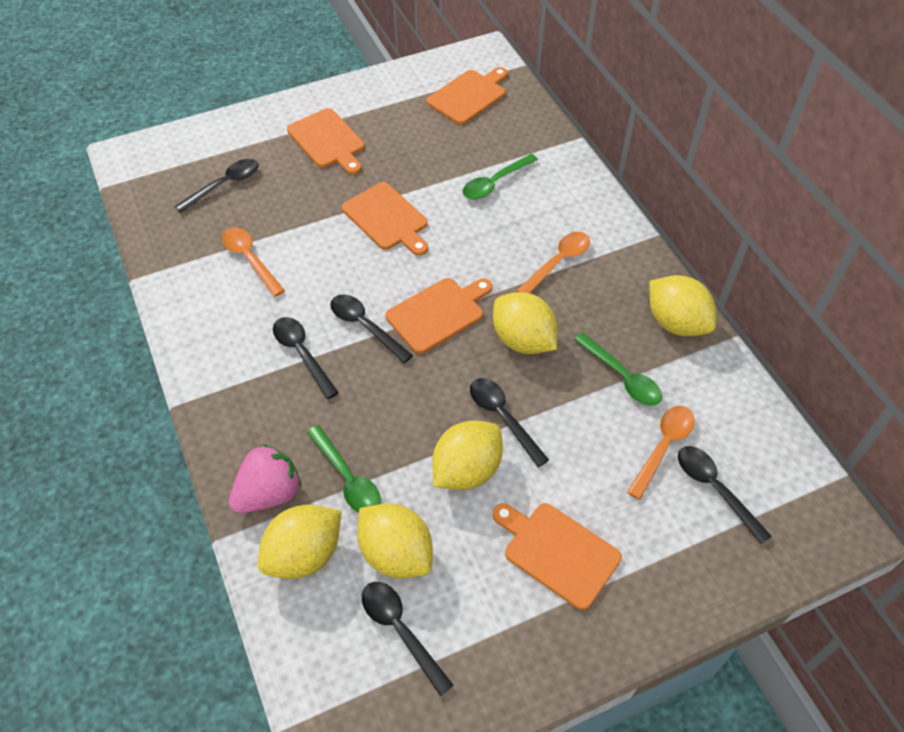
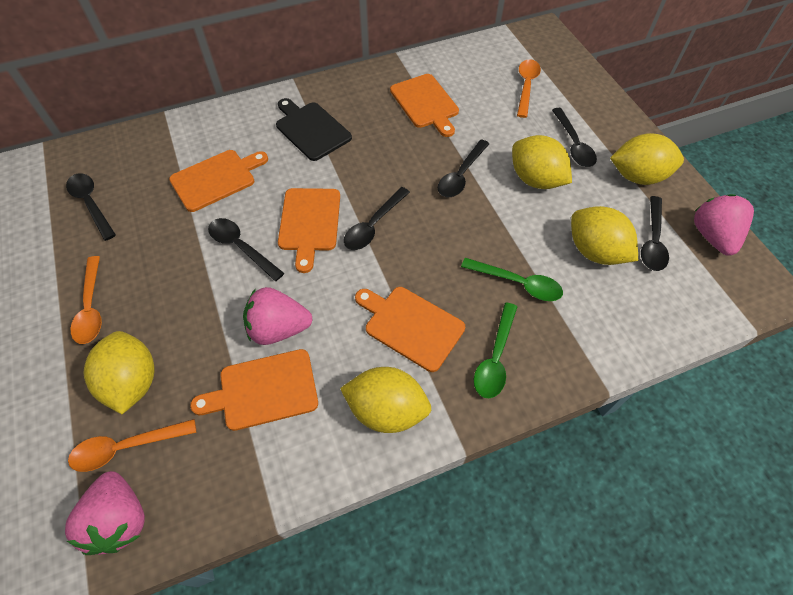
black cutting board: 0 -> 1
green spoon: 3 -> 2
pink strawberry: 1 -> 3

